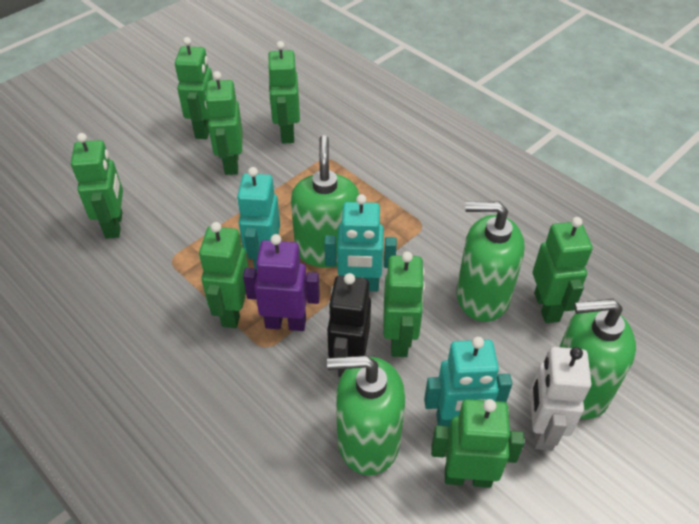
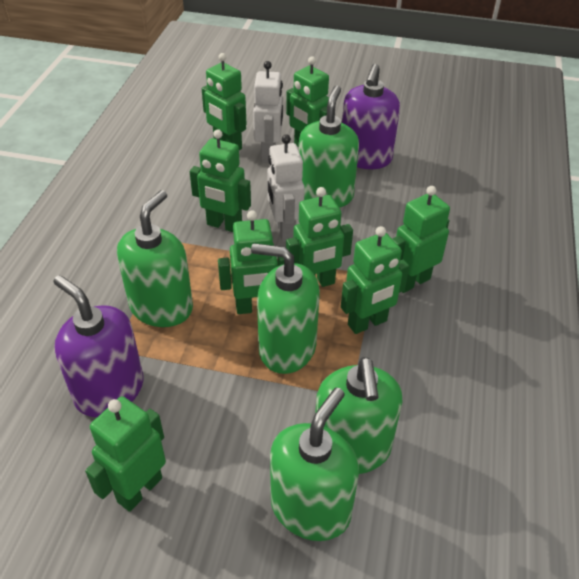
black robot: 1 -> 0
green soap dispenser: 4 -> 5
purple robot: 1 -> 0
purple soap dispenser: 0 -> 2
turquoise robot: 3 -> 0
white robot: 1 -> 2

